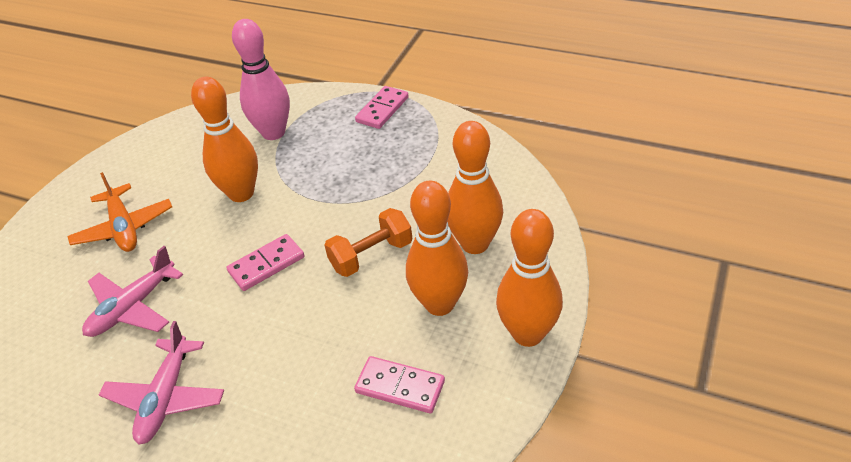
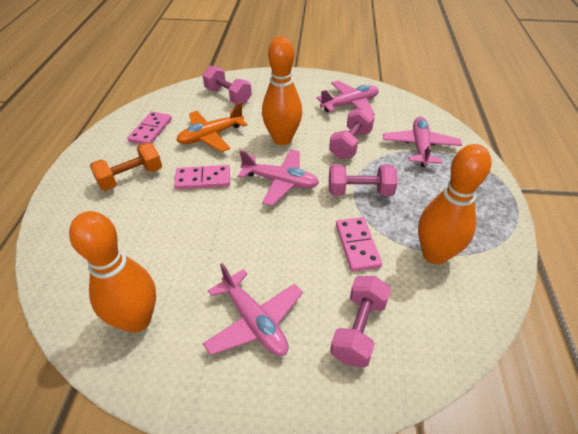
orange bowling pin: 4 -> 3
pink bowling pin: 1 -> 0
pink dumbbell: 0 -> 4
pink plane: 2 -> 4

